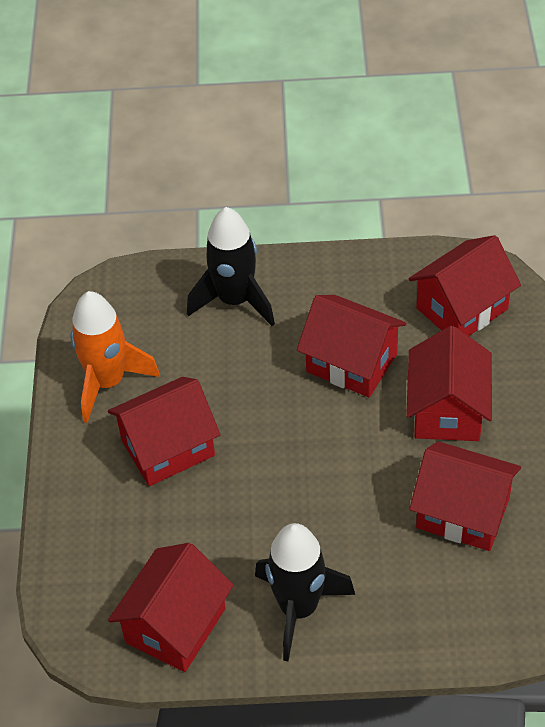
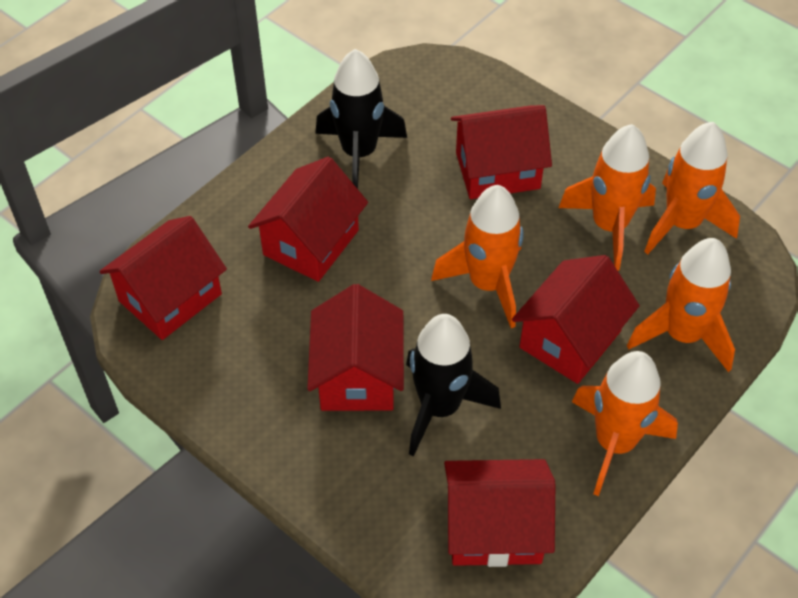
orange rocket: 1 -> 5

